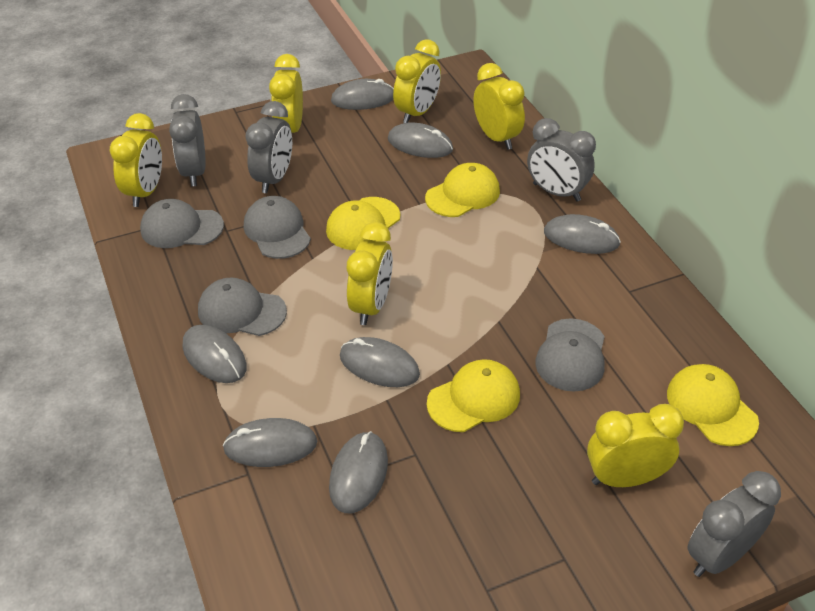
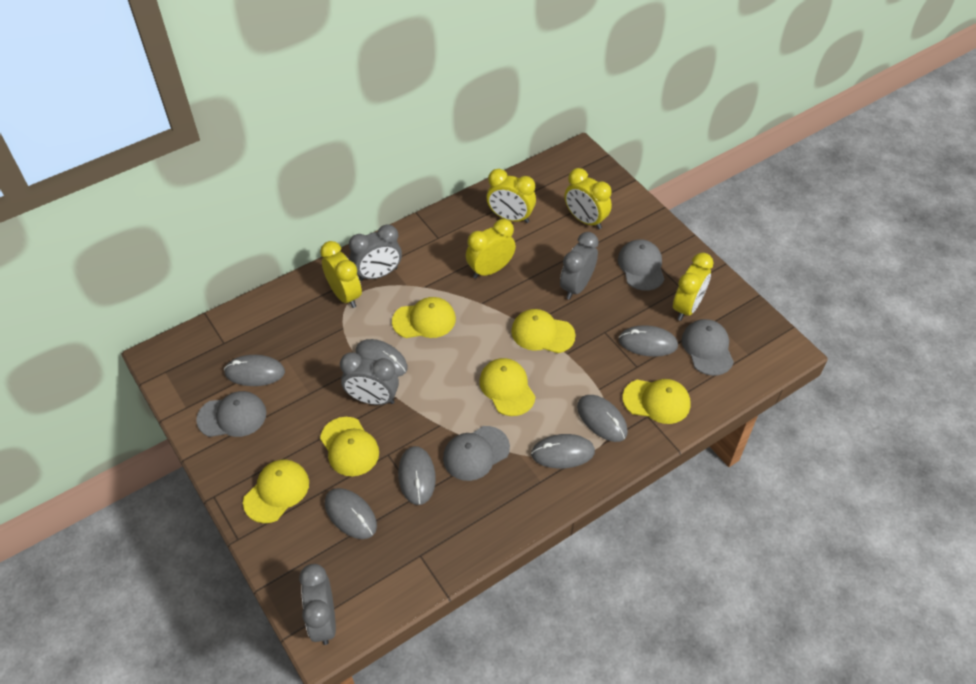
yellow cap: 4 -> 6
yellow clock: 6 -> 5

